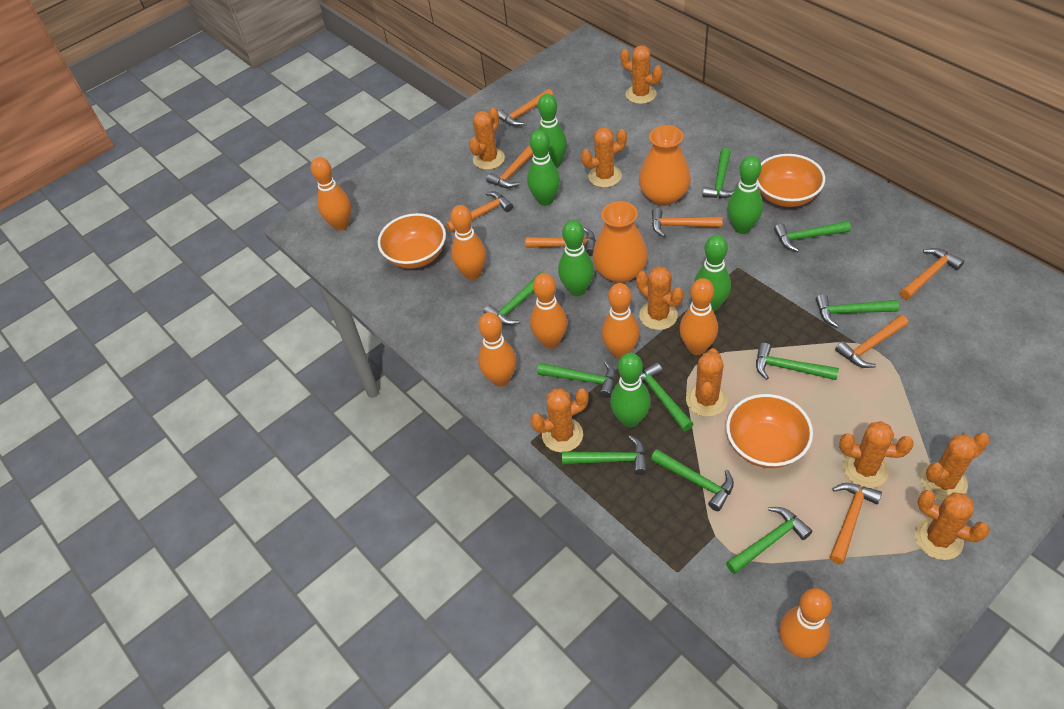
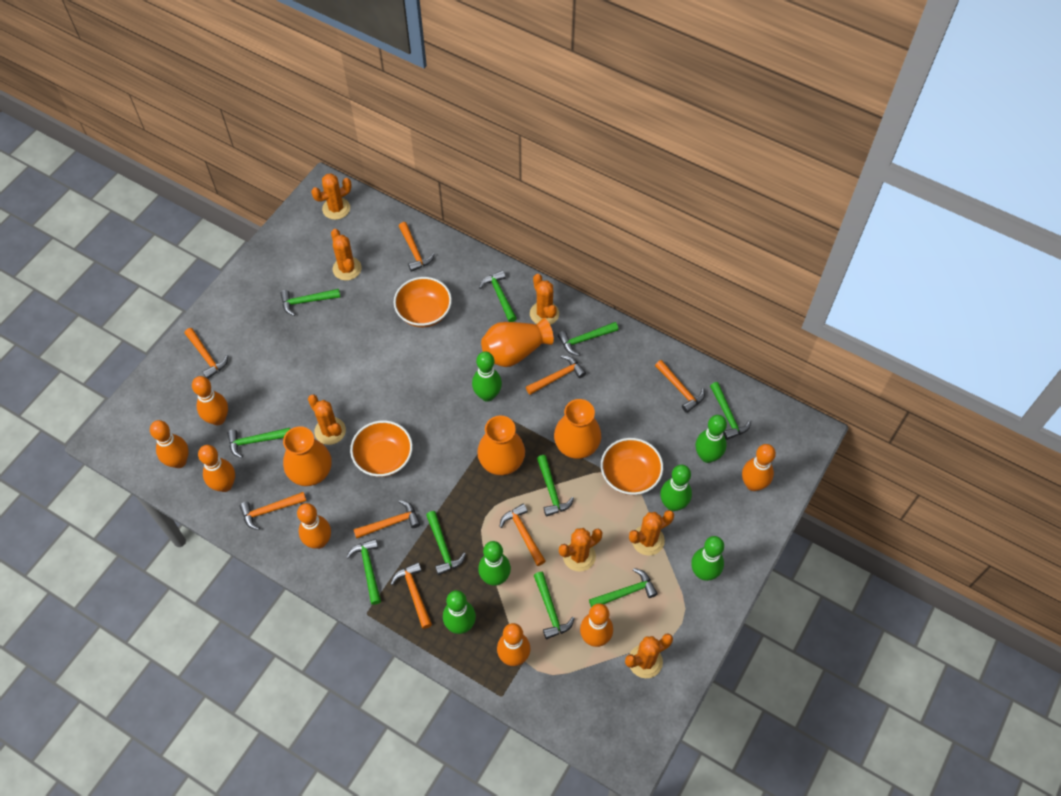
orange cactus: 9 -> 7
orange vase: 2 -> 4

